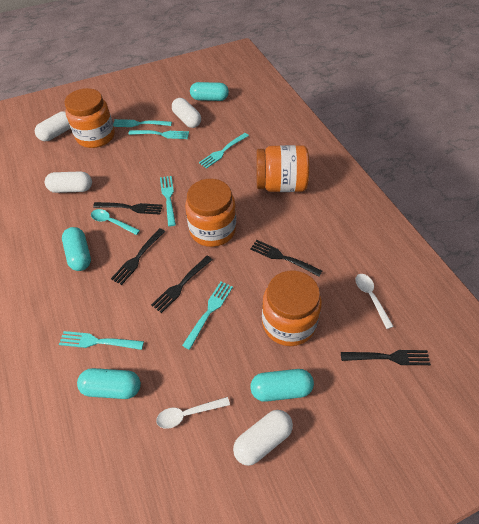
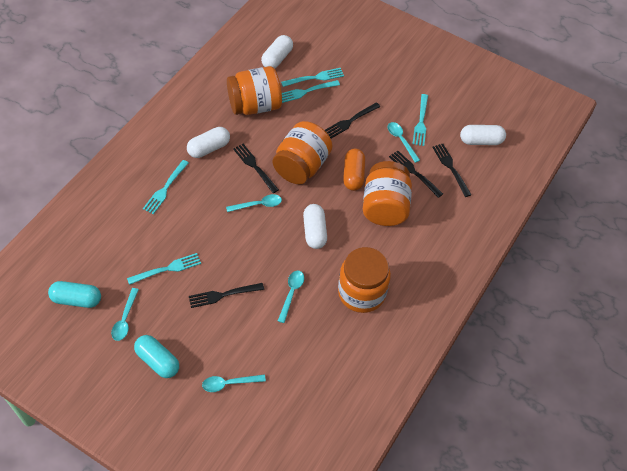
orange capsule: 0 -> 1
turquoise capsule: 4 -> 2
turquoise fork: 6 -> 5
turquoise spoon: 1 -> 5
white spoon: 2 -> 0

